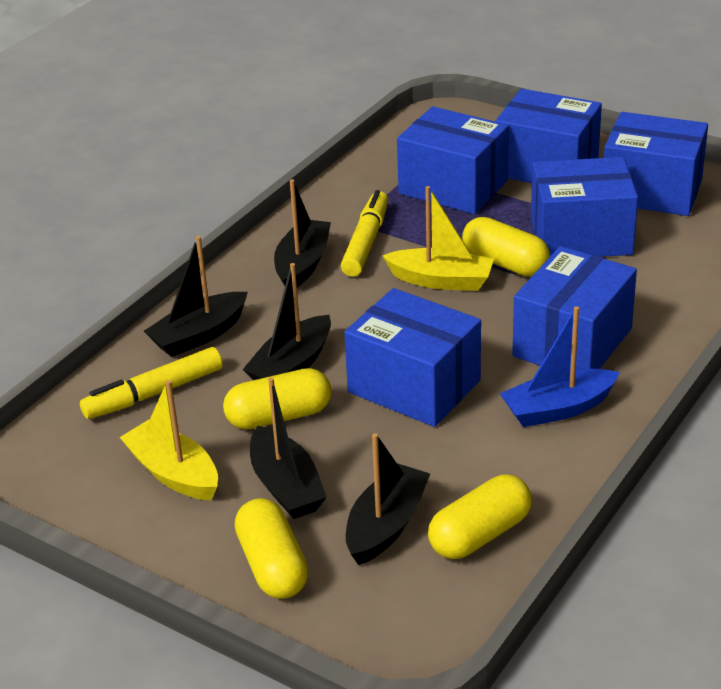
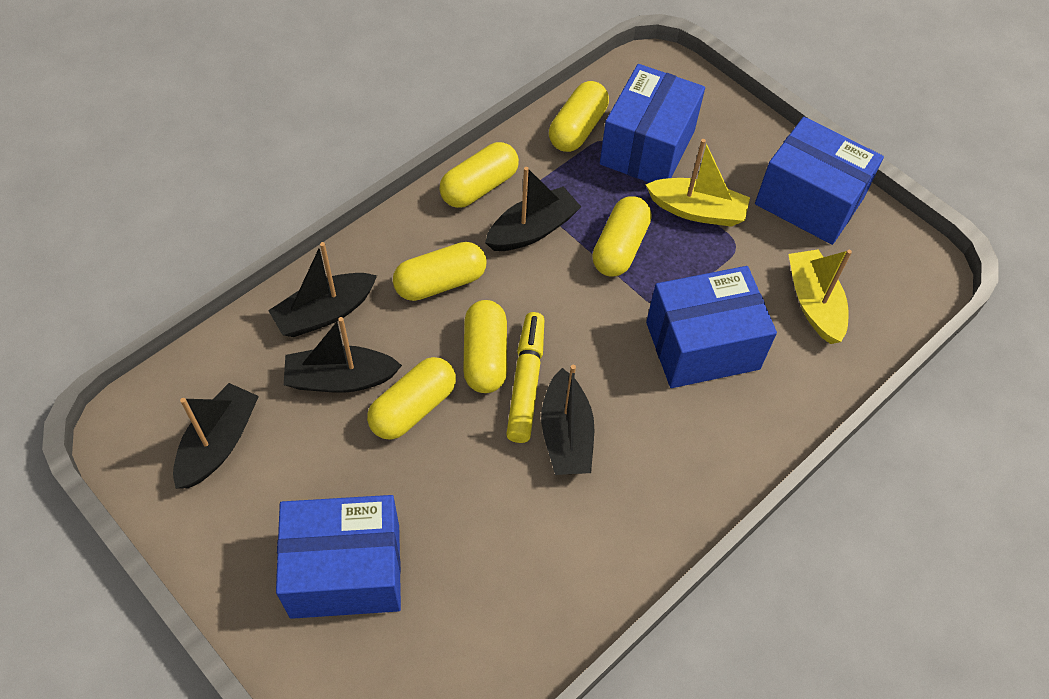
blue boat: 1 -> 0
blue box: 6 -> 4
yellow capsule: 4 -> 6
yellow marker: 2 -> 1

